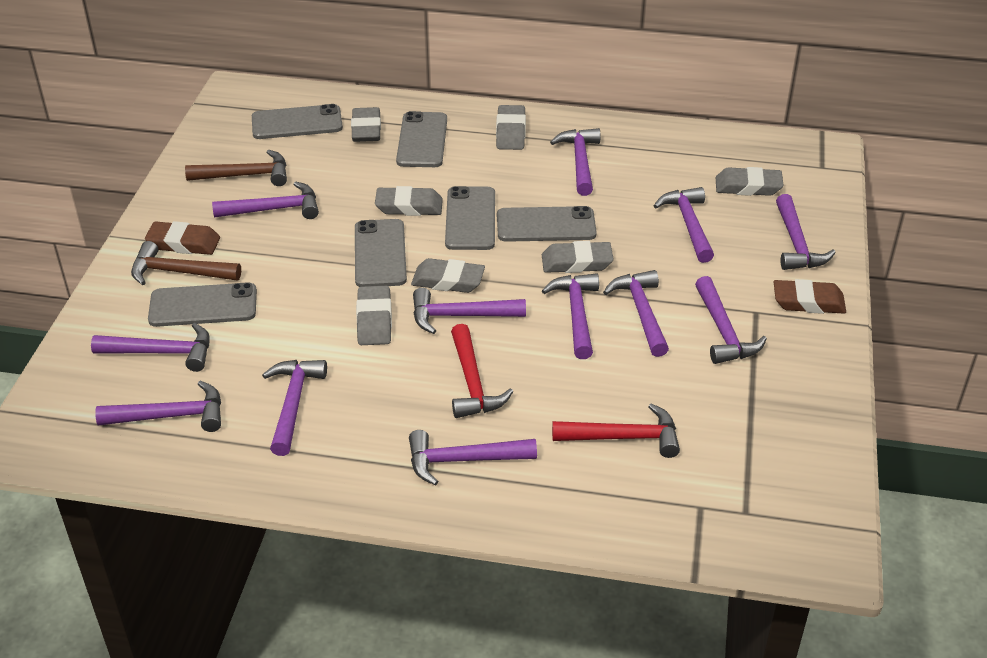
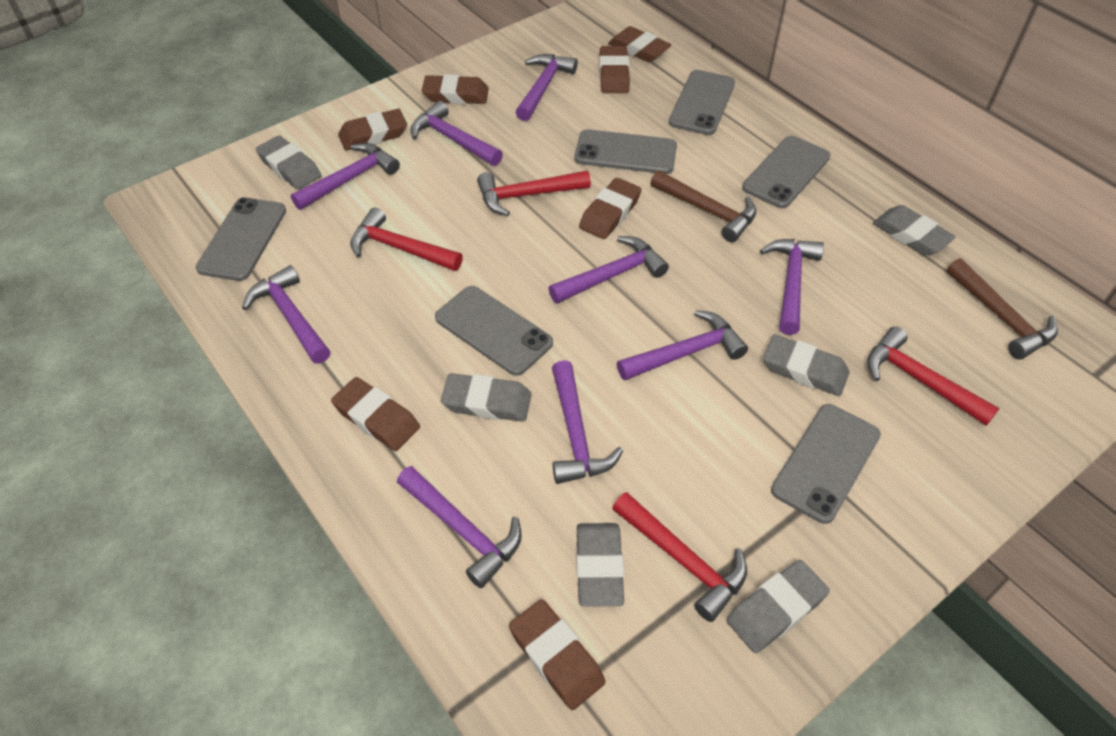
brown eraser: 2 -> 7
grey eraser: 7 -> 6
purple hammer: 12 -> 9
red hammer: 2 -> 4

